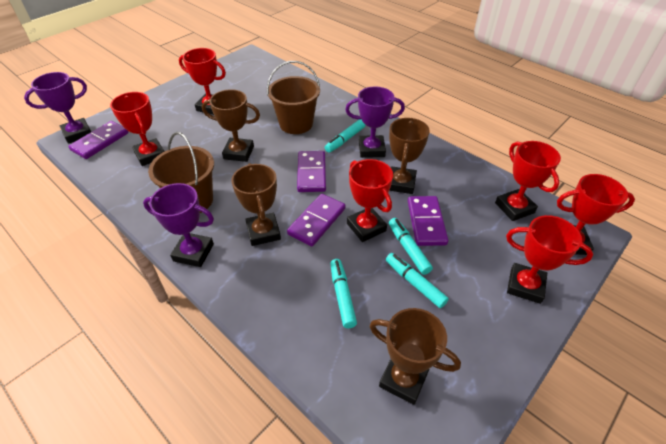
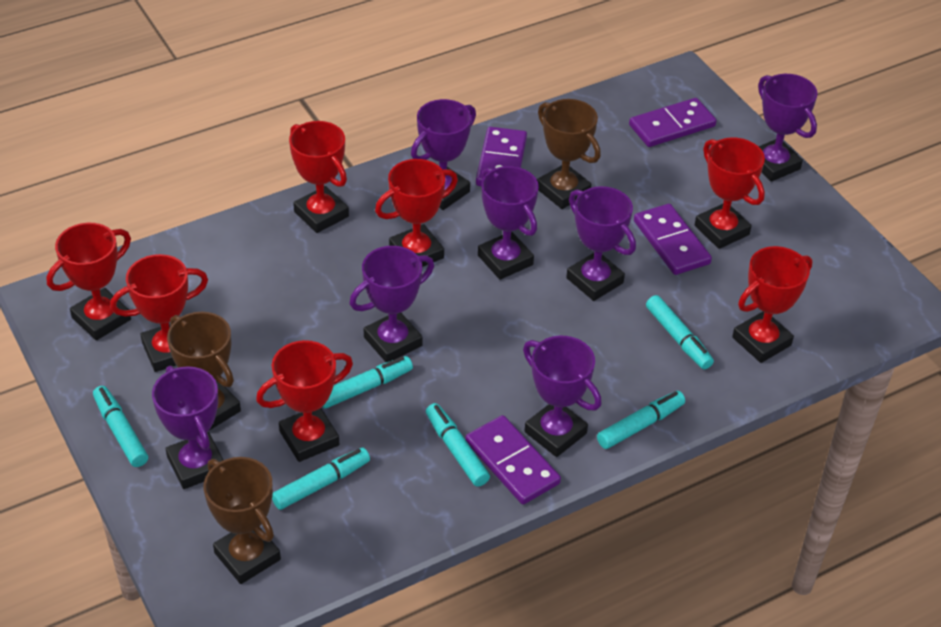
brown bucket: 2 -> 0
brown trophy: 4 -> 3
purple trophy: 3 -> 7
red trophy: 6 -> 7
turquoise marker: 4 -> 6

